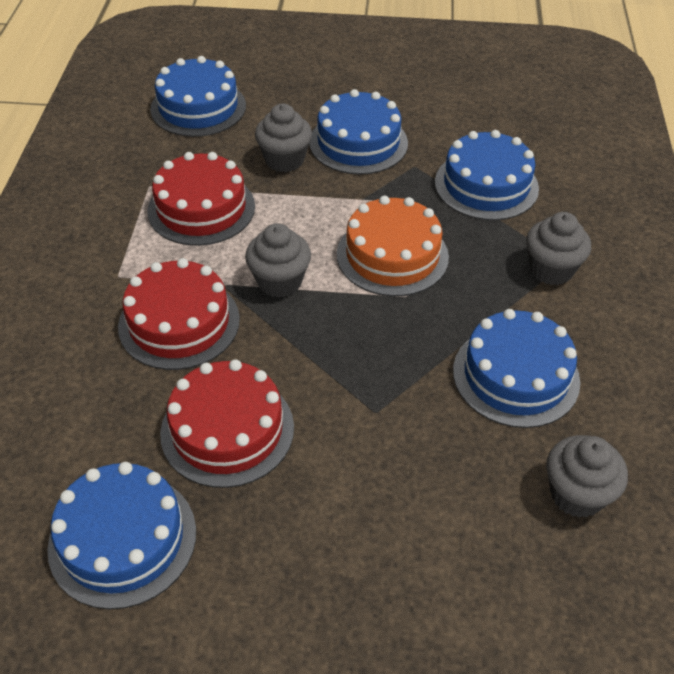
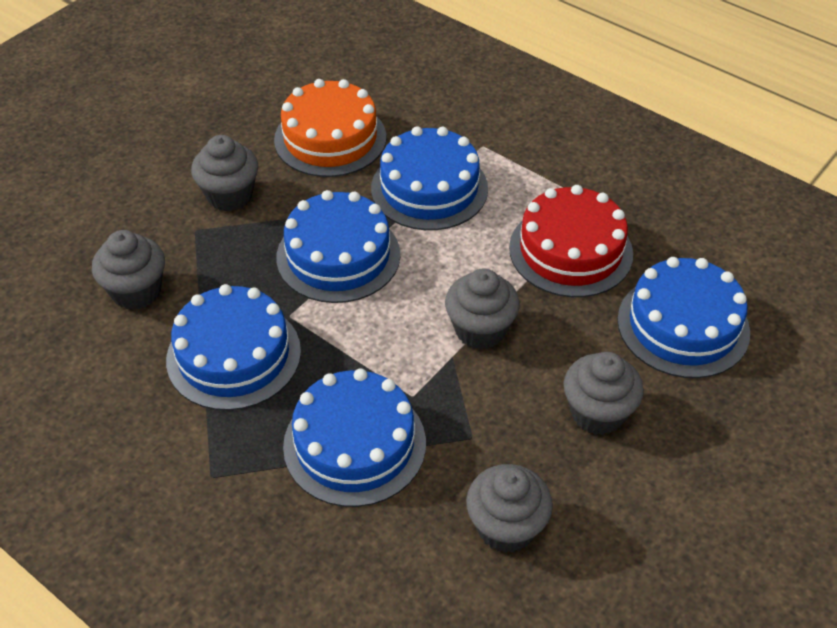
grey cupcake: 4 -> 5
red cake: 3 -> 1

